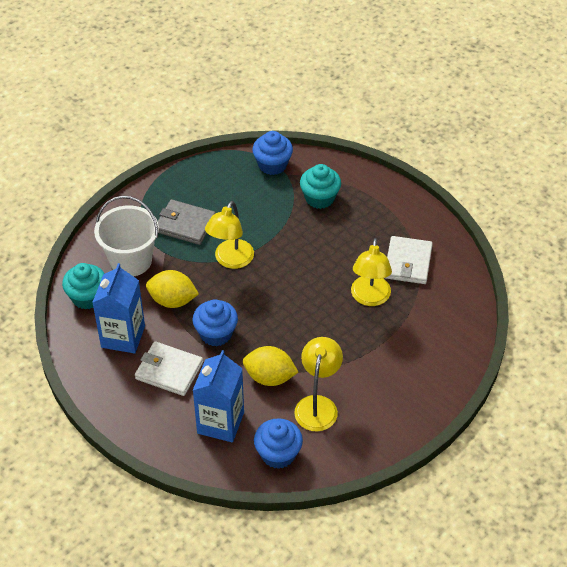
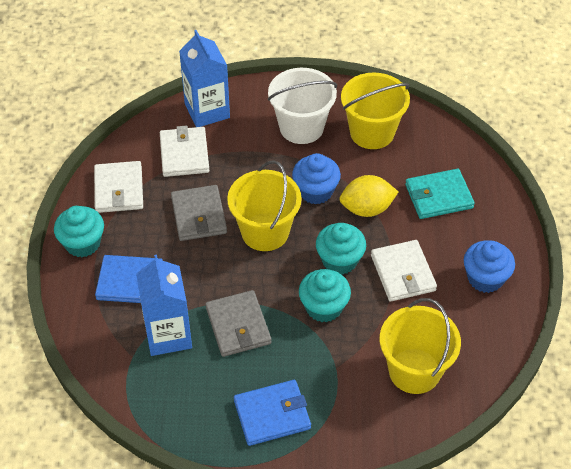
blue cupcake: 3 -> 2
blue wallet: 0 -> 2
grey wallet: 1 -> 2
turquoise cupcake: 2 -> 3
turquoise wallet: 0 -> 1
white wallet: 2 -> 3
yellow bucket: 0 -> 3
yellow lamp: 3 -> 0
yellow lemon: 2 -> 1

